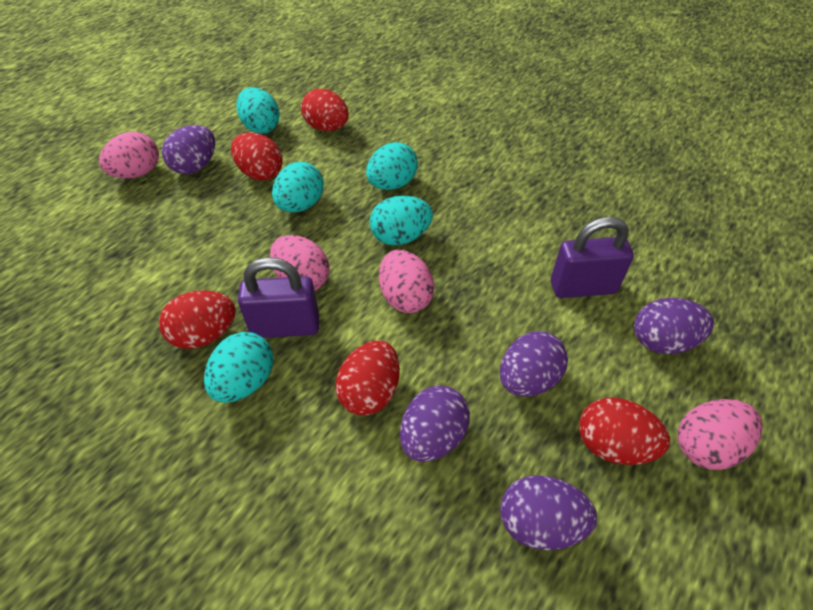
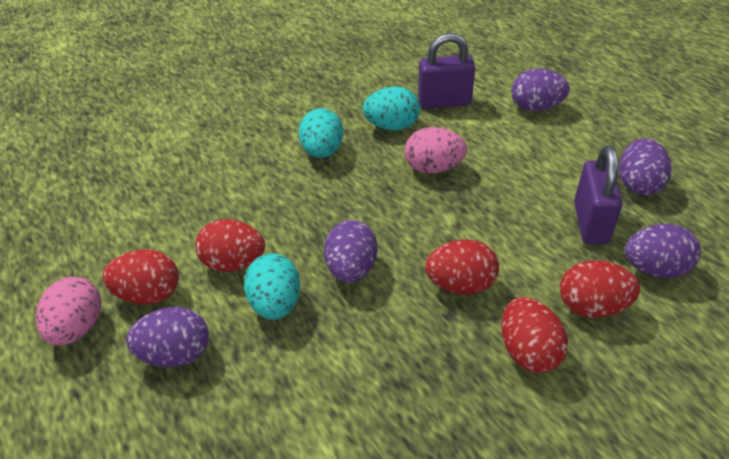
pink egg: 4 -> 2
turquoise egg: 5 -> 3

